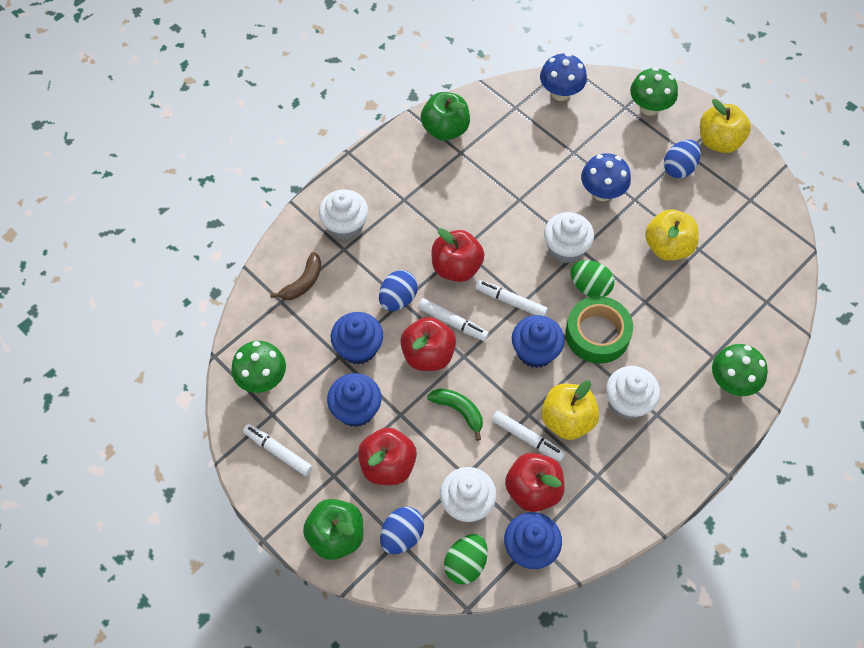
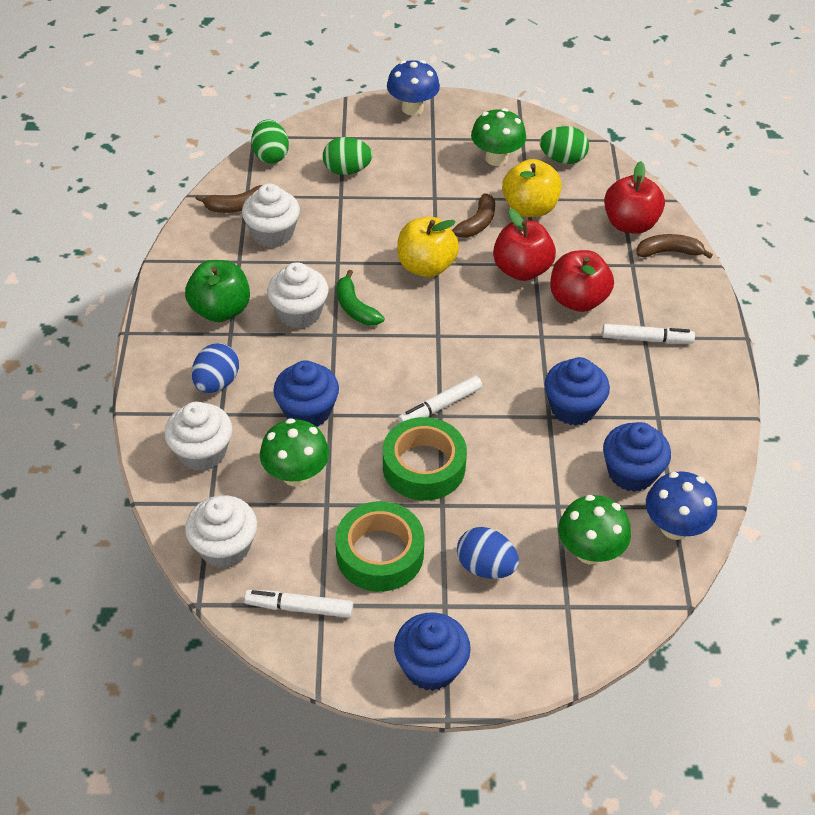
blue egg: 3 -> 2
brown banana: 1 -> 3
green apple: 2 -> 1
green egg: 2 -> 3
green tape: 1 -> 2
red apple: 4 -> 3
white marker: 4 -> 3
yellow apple: 3 -> 2

